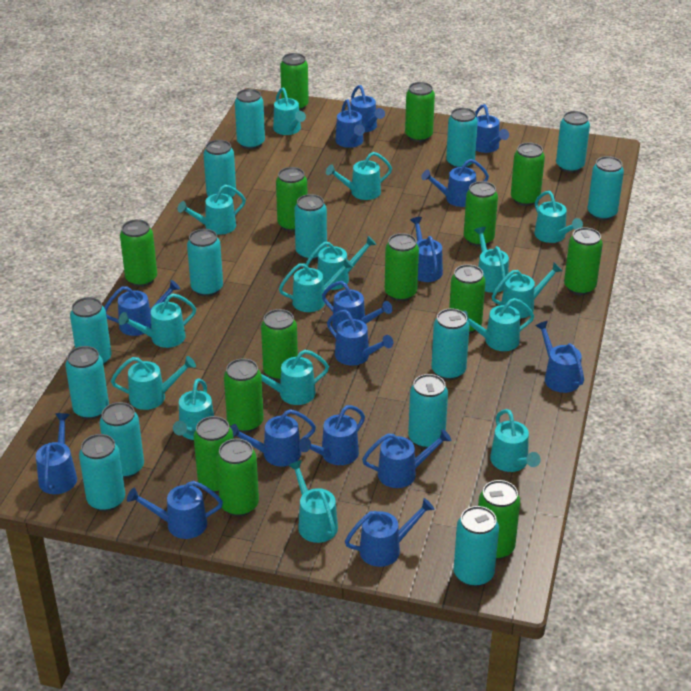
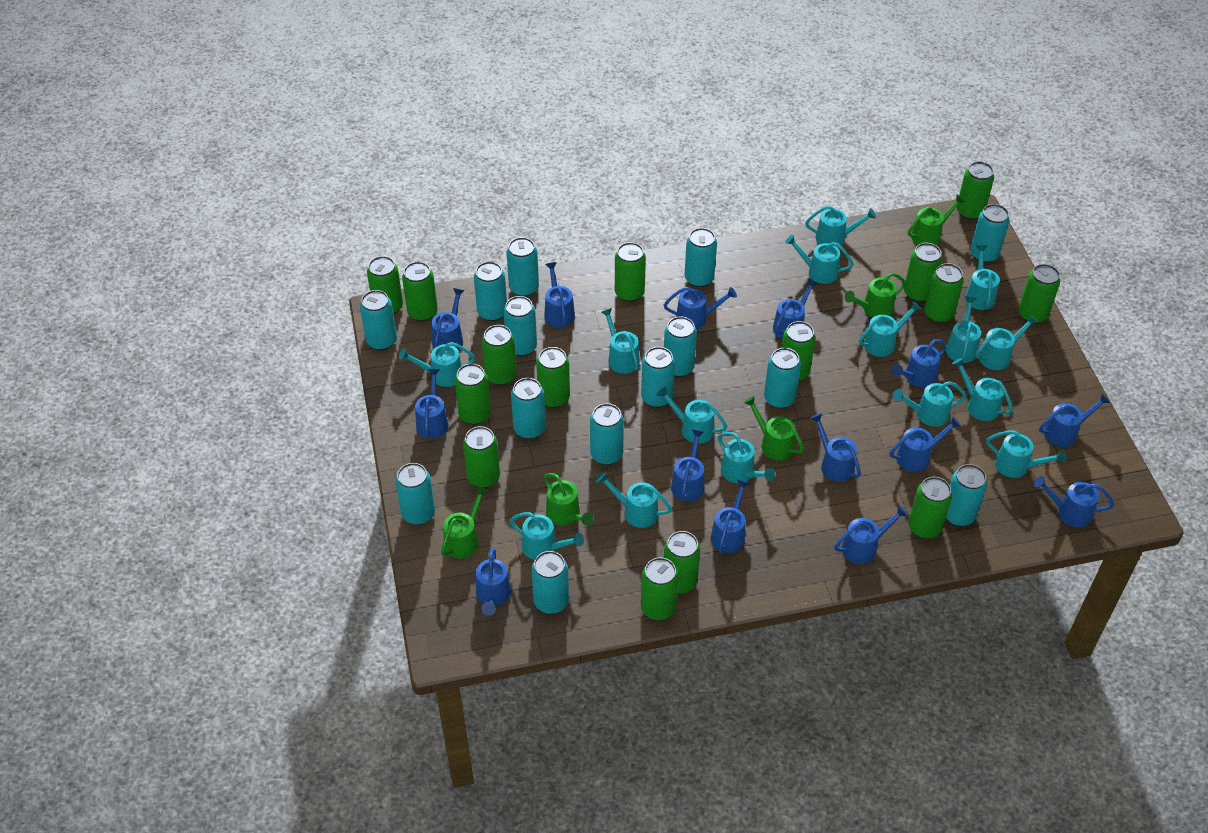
blue watering can: 15 -> 14
green can: 14 -> 15
green watering can: 0 -> 5

